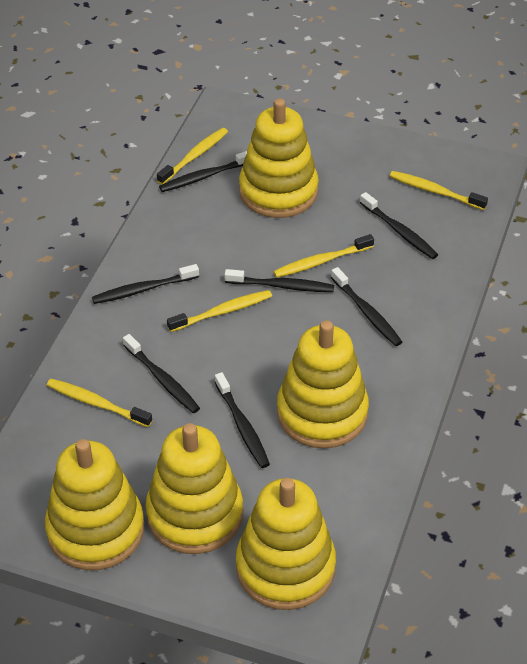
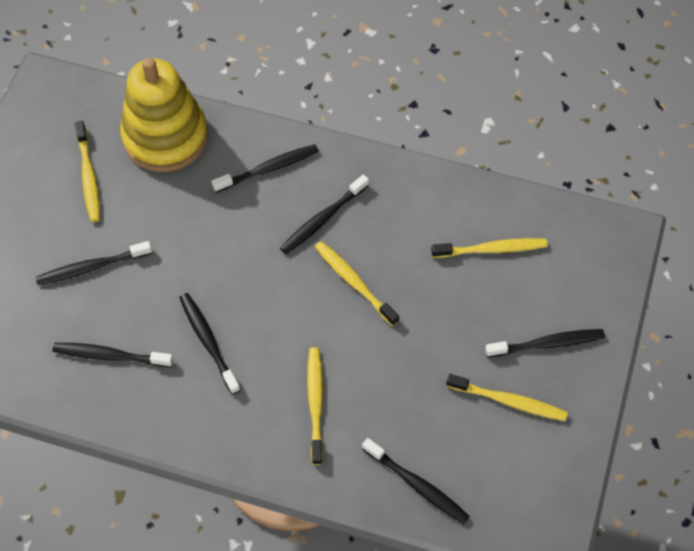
yellow stacking toy: 5 -> 1

